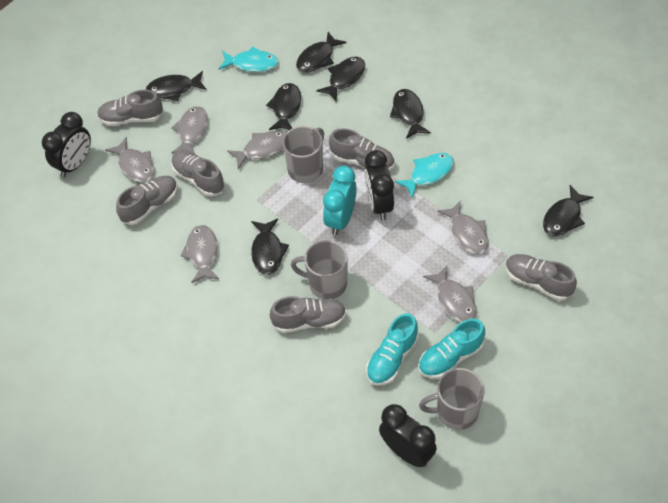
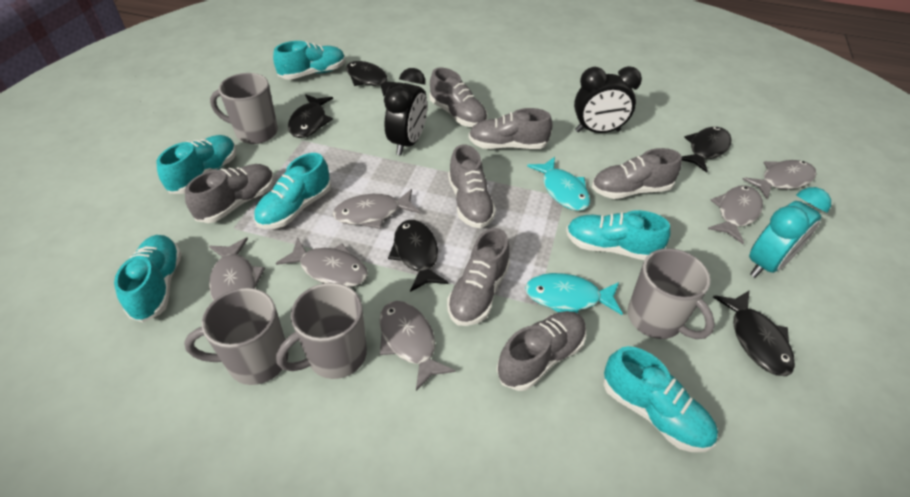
black clock: 3 -> 2
black fish: 7 -> 5
grey mug: 3 -> 4
grey shoe: 6 -> 7
turquoise shoe: 2 -> 6

